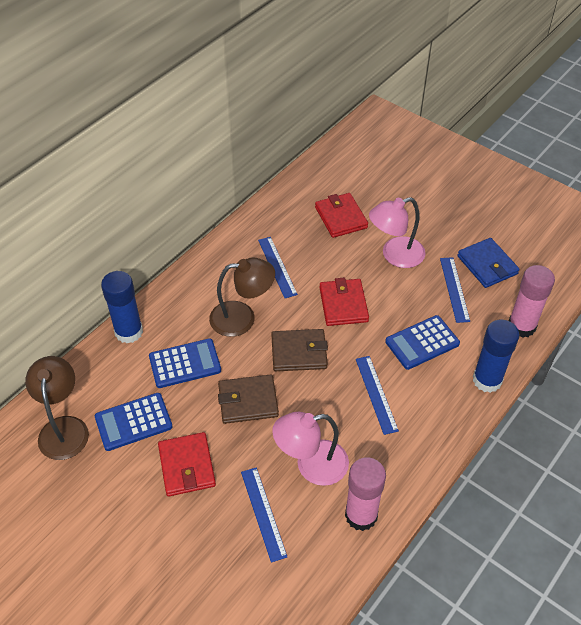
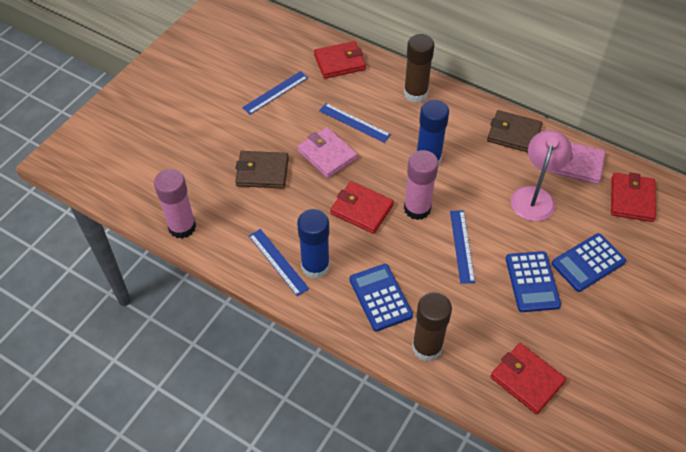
blue wallet: 1 -> 0
brown glue stick: 0 -> 2
brown lamp: 2 -> 0
pink lamp: 2 -> 1
pink wallet: 0 -> 2
red wallet: 3 -> 4

